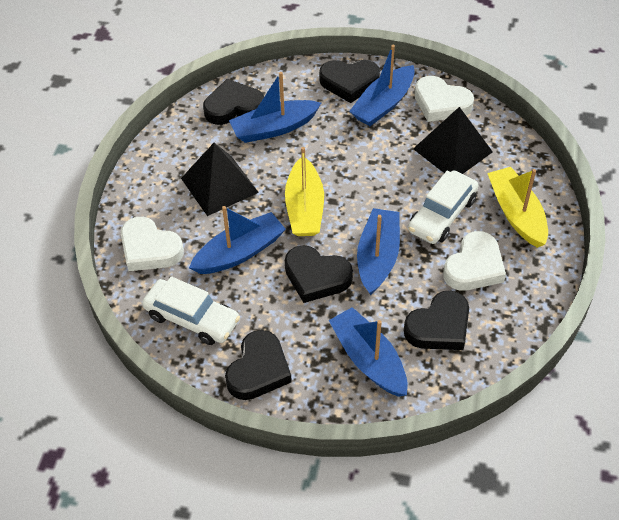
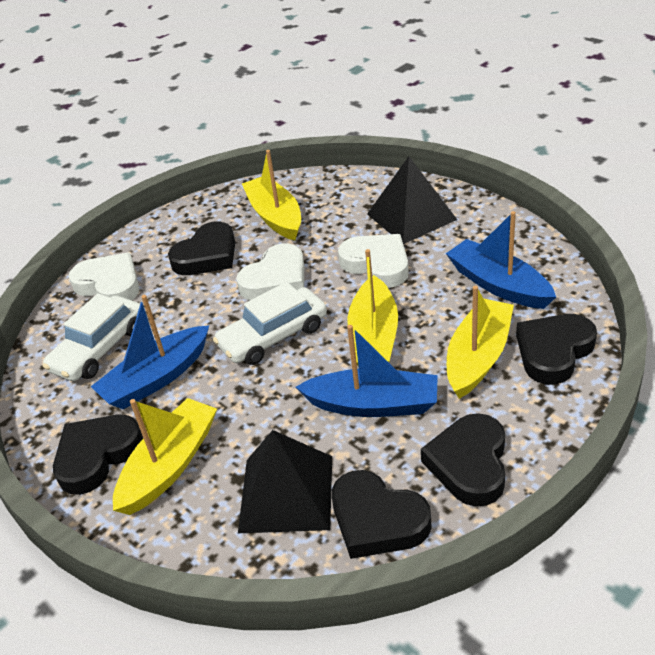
blue boat: 5 -> 3
yellow boat: 2 -> 4

